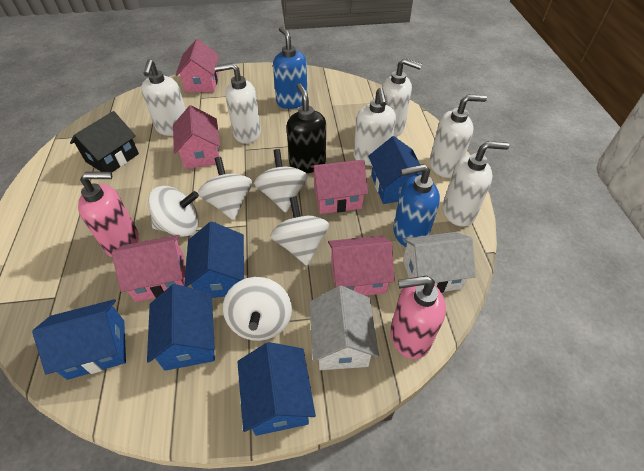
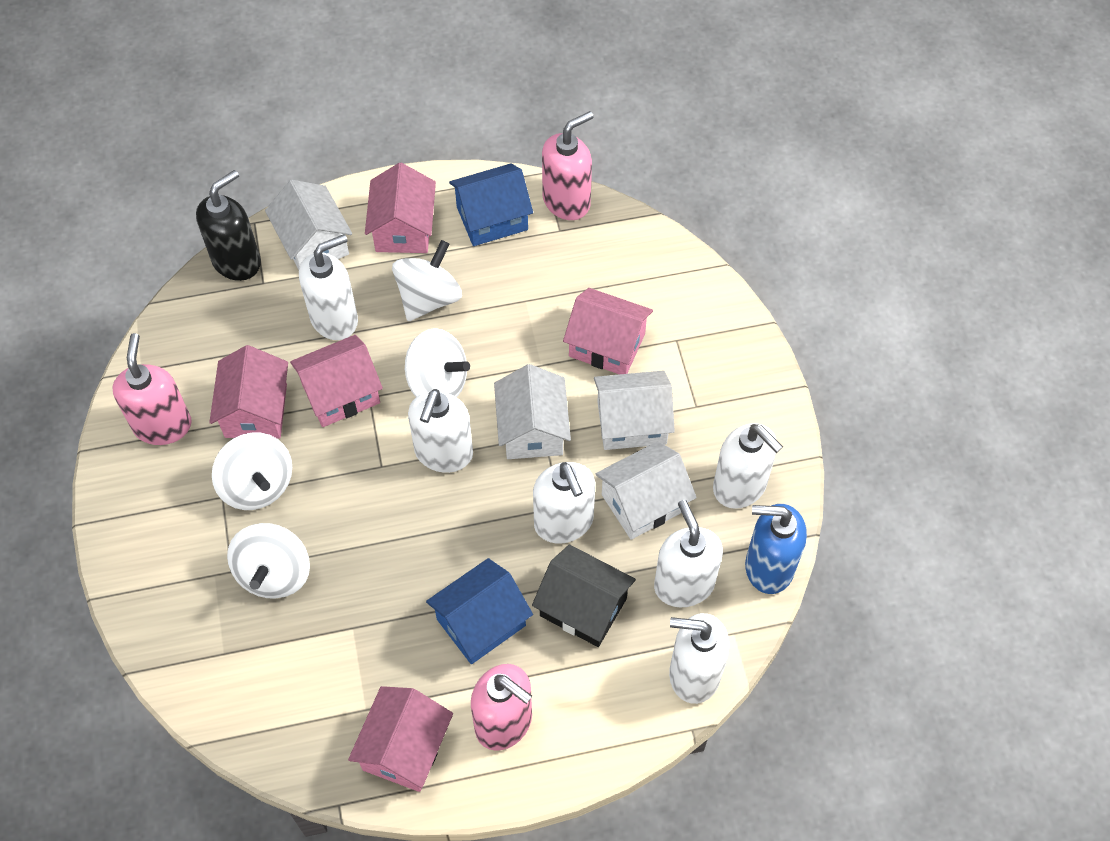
blue house: 5 -> 2
blue soap dispenser: 2 -> 1
pink soap dispenser: 2 -> 3
white house: 2 -> 4
white spinning top: 5 -> 4

